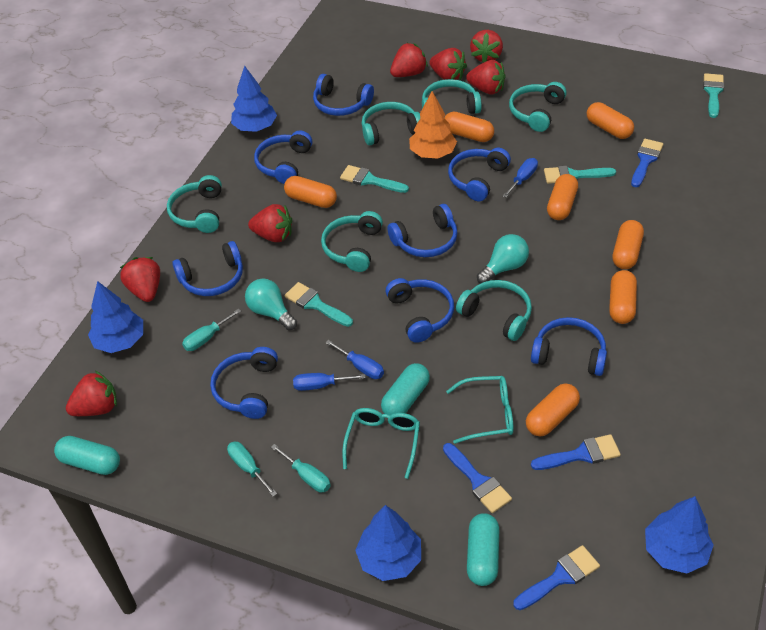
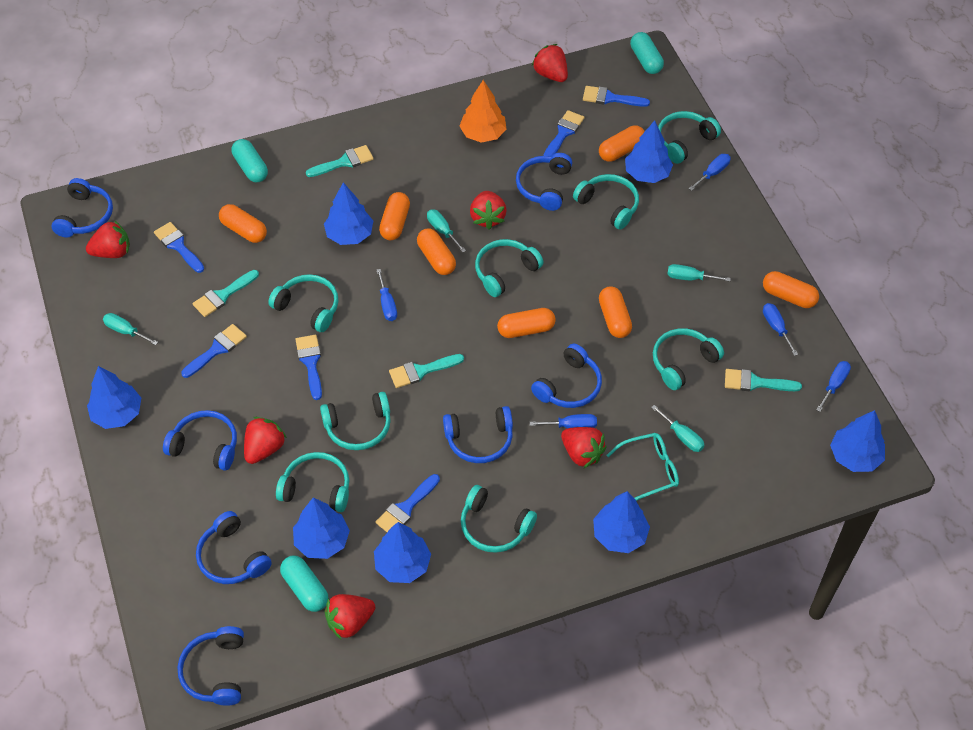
blue brush: 4 -> 6
blue headphones: 8 -> 7
blue screwdriver: 3 -> 5
blue tree: 4 -> 7
red strawberry: 7 -> 6
turquoise glasses: 2 -> 1
turquoise headphones: 6 -> 8
turquoise light bulb: 2 -> 0
turquoise screwdriver: 3 -> 4

